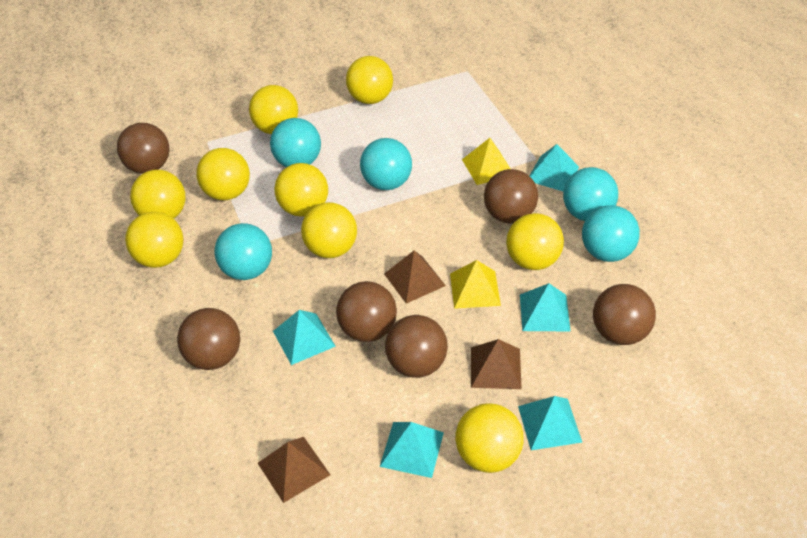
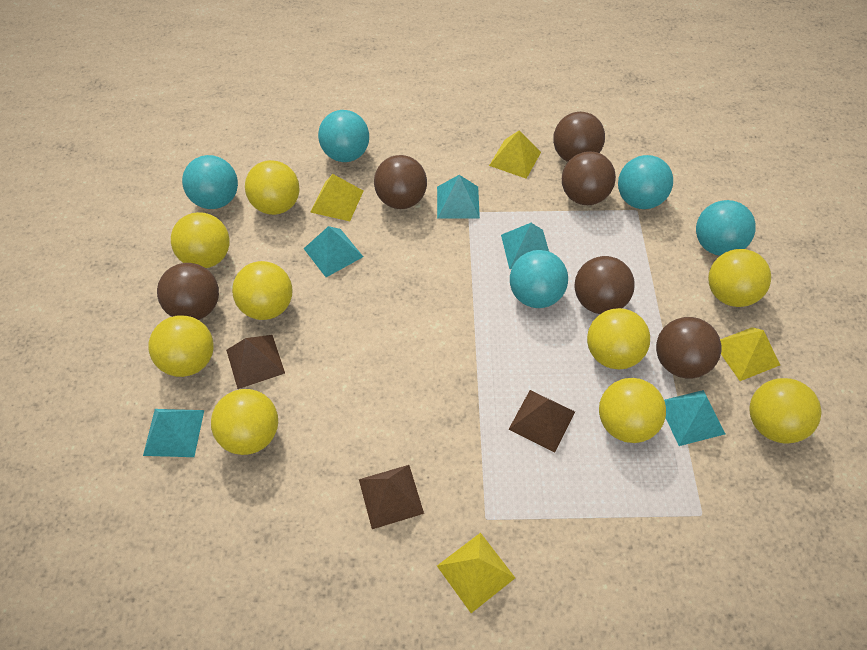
yellow pyramid: 2 -> 4

